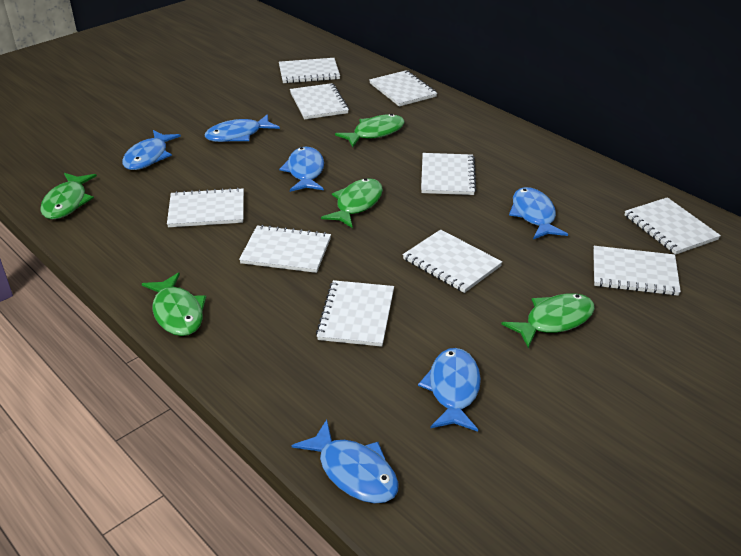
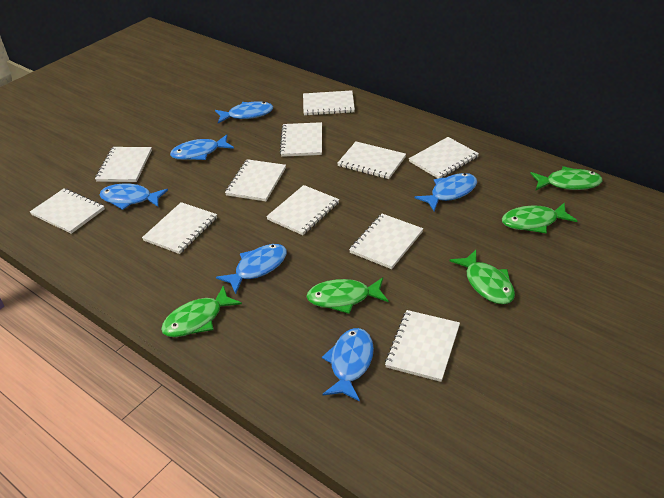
white notebook: 10 -> 11

